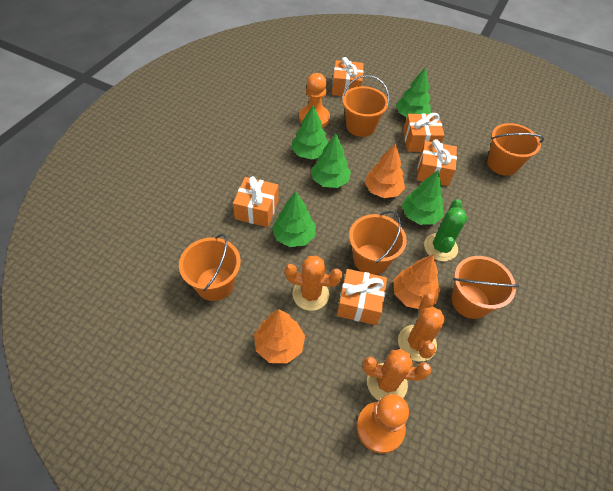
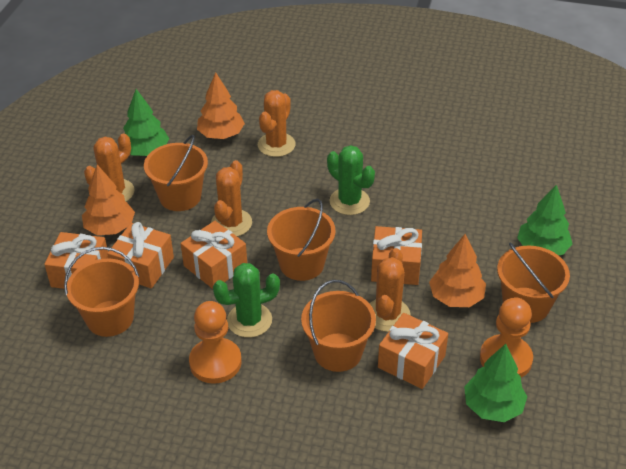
green cactus: 1 -> 2
green tree: 5 -> 3
orange cactus: 3 -> 4

